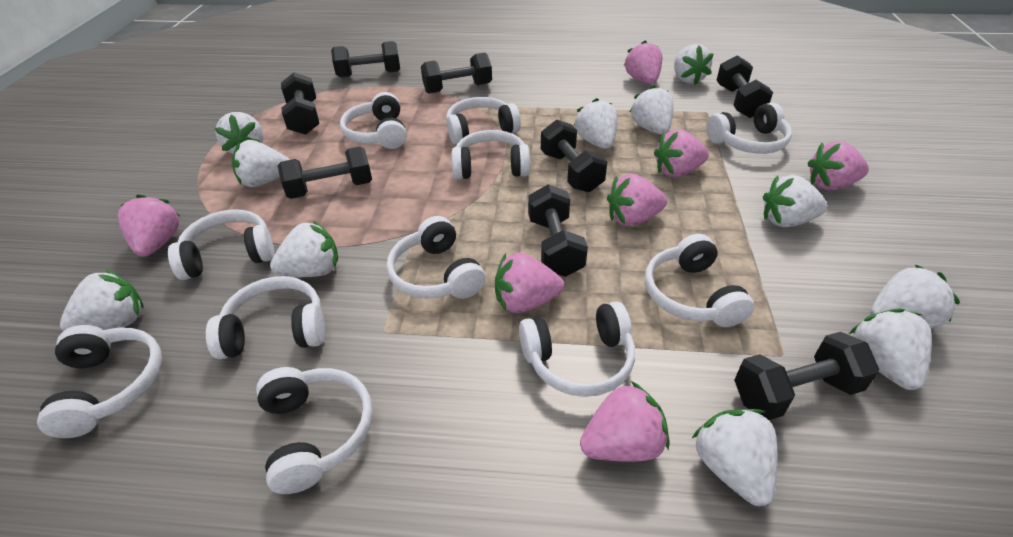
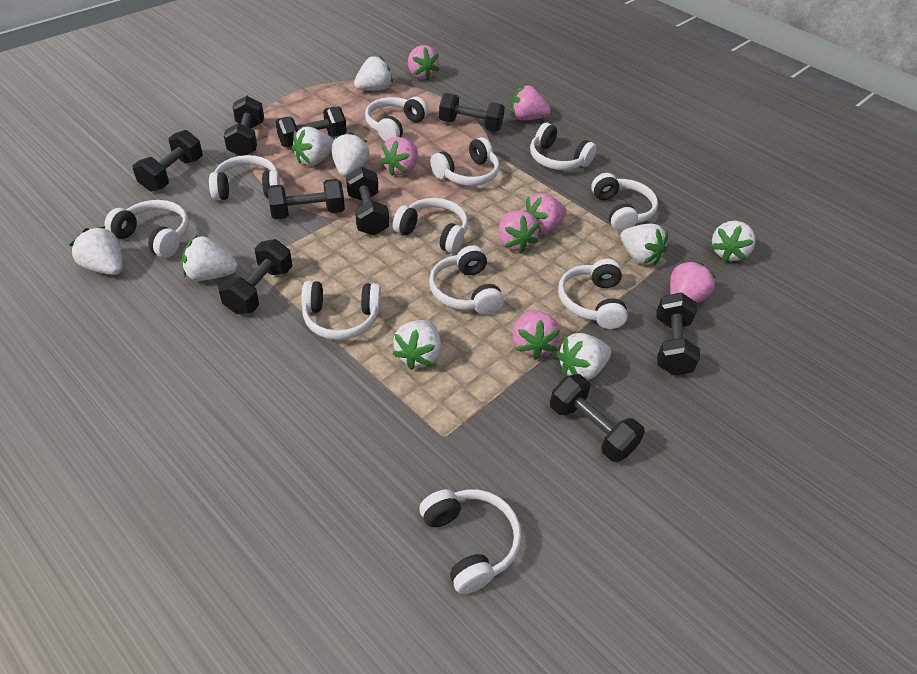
black dumbbell: 8 -> 9
white strawberry: 11 -> 9

